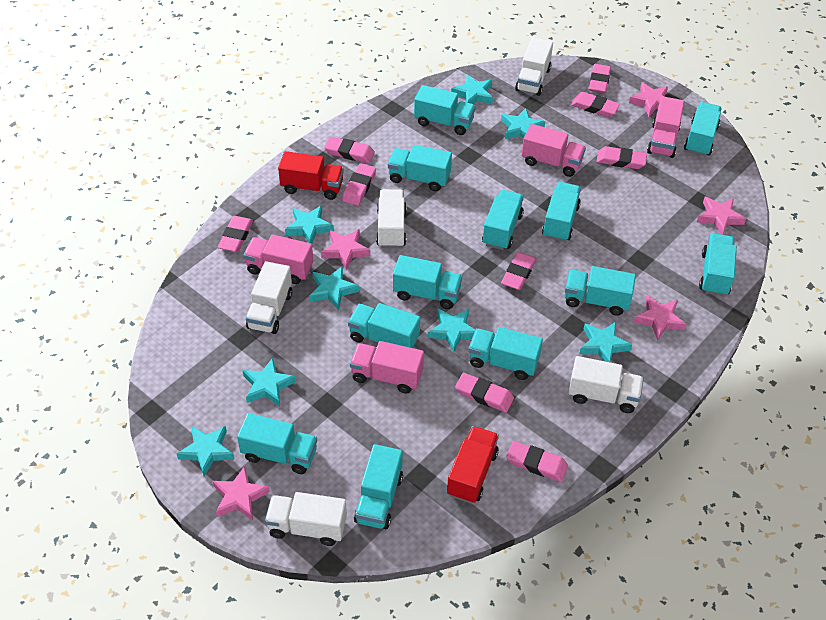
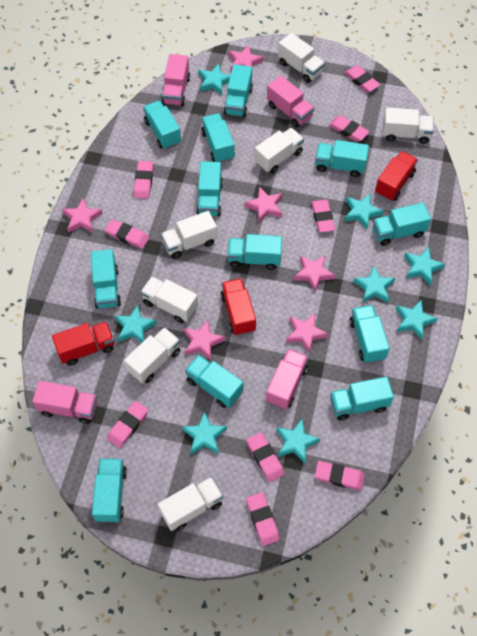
pink star: 5 -> 6
red truck: 2 -> 3
white truck: 5 -> 7

